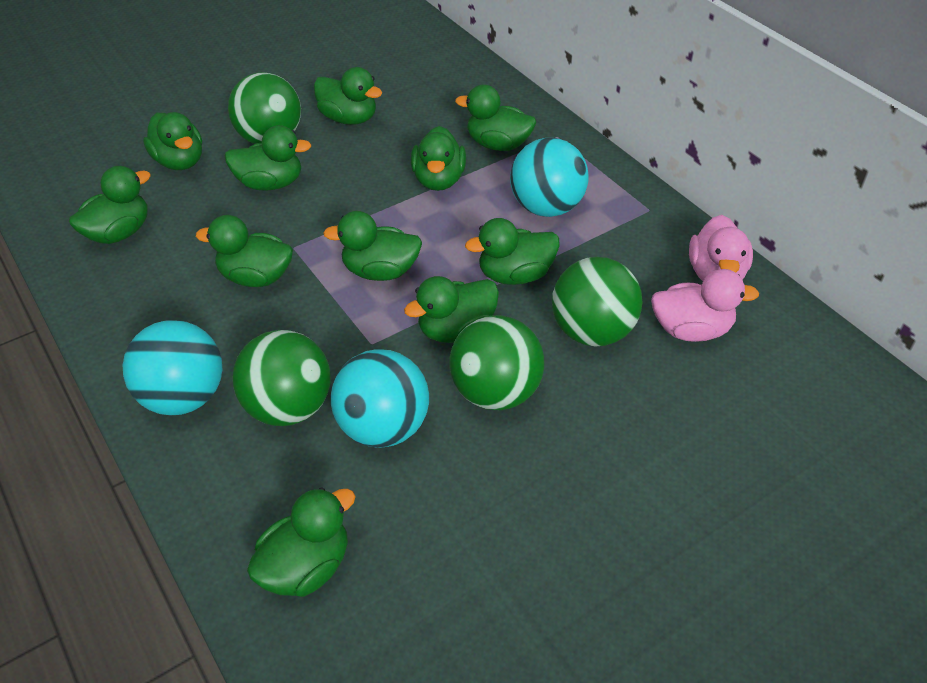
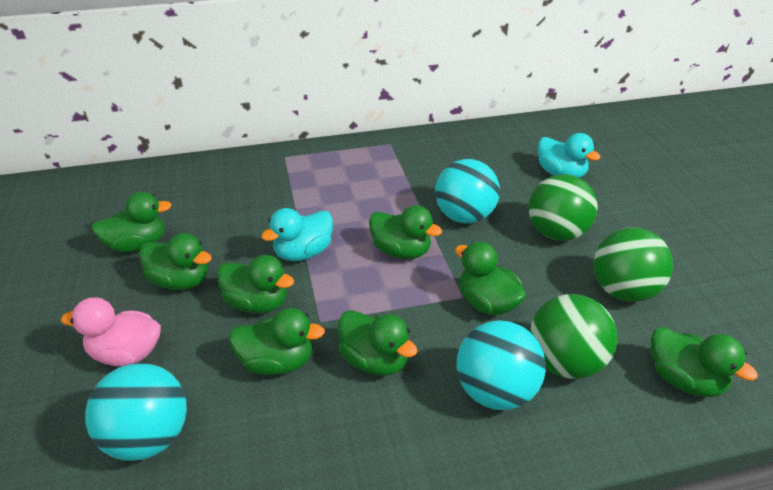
green ball: 4 -> 3
green duck: 11 -> 8
pink duck: 2 -> 1
turquoise duck: 0 -> 2

